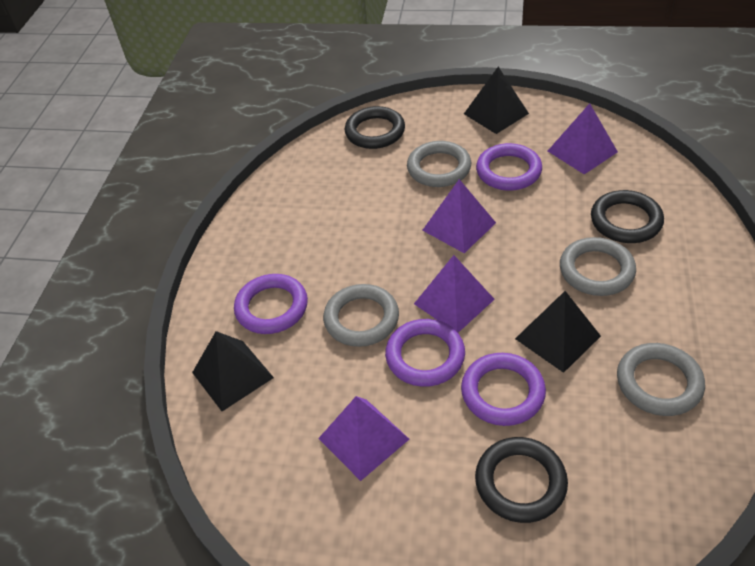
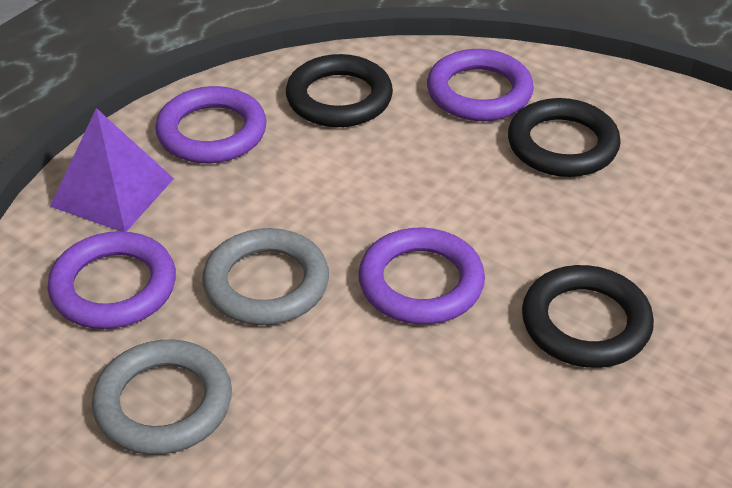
black pyramid: 3 -> 0
grey ring: 4 -> 2
purple pyramid: 4 -> 1

